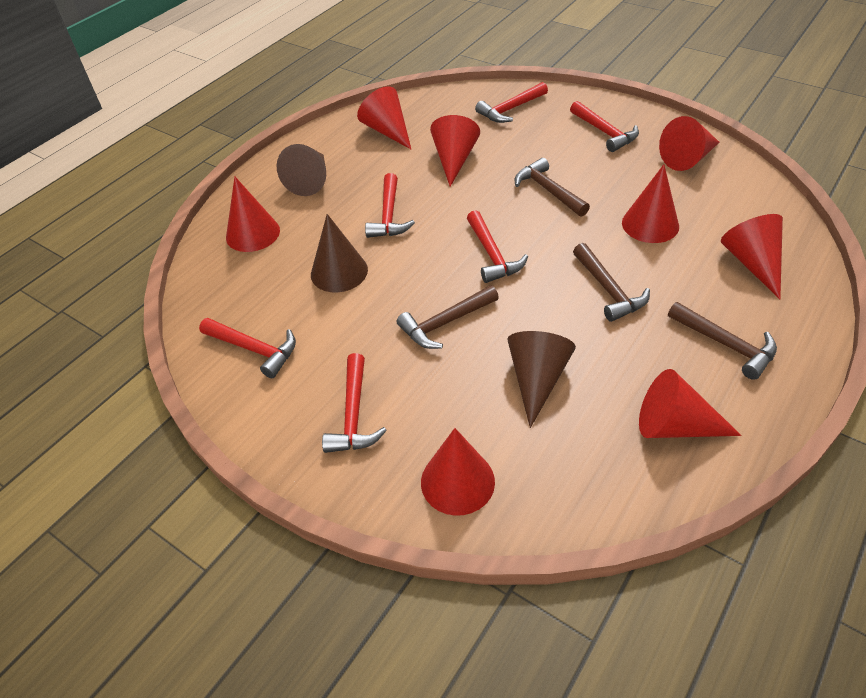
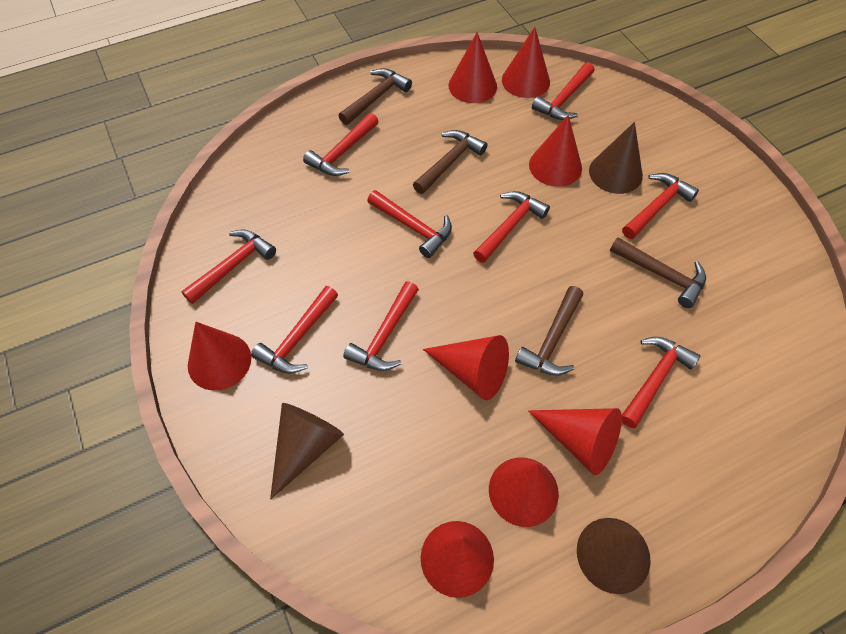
red hammer: 6 -> 9

